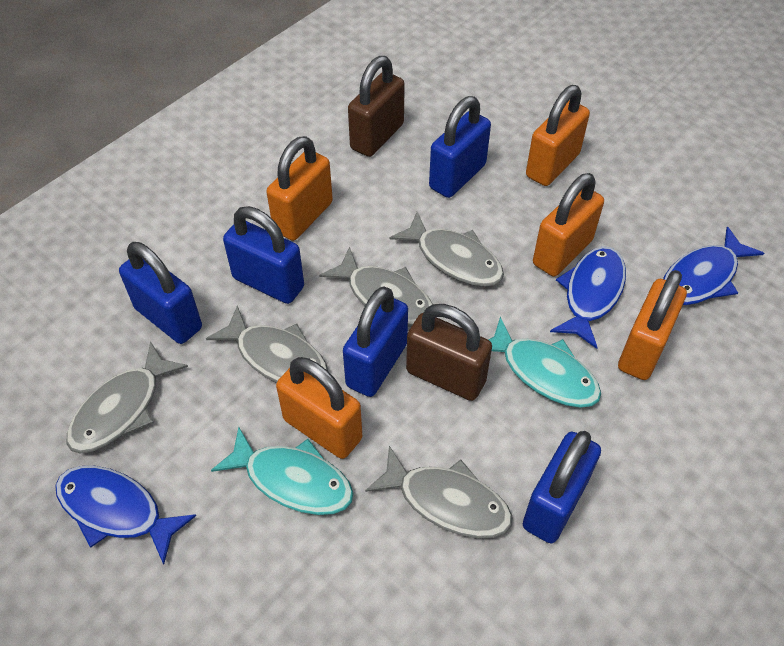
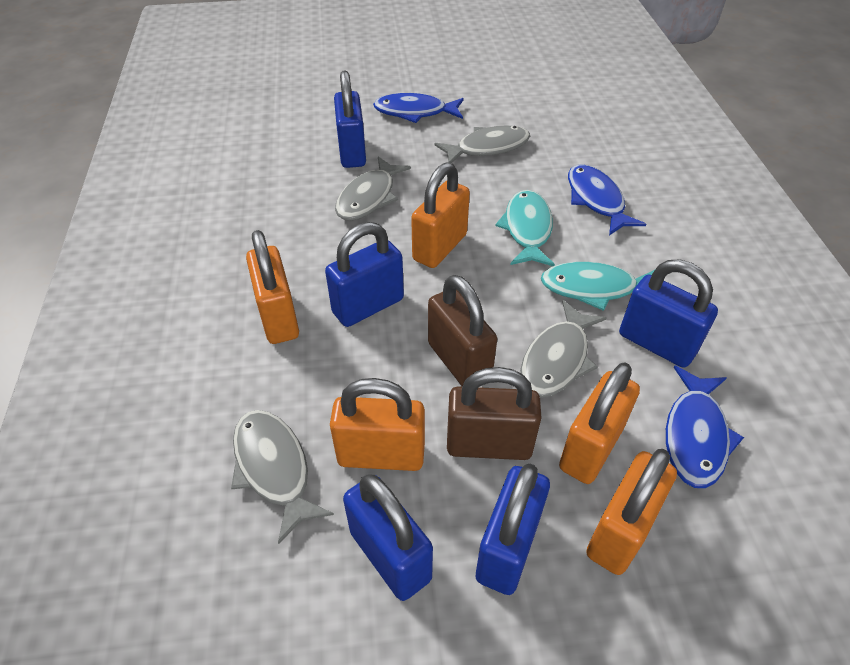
grey fish: 5 -> 4

